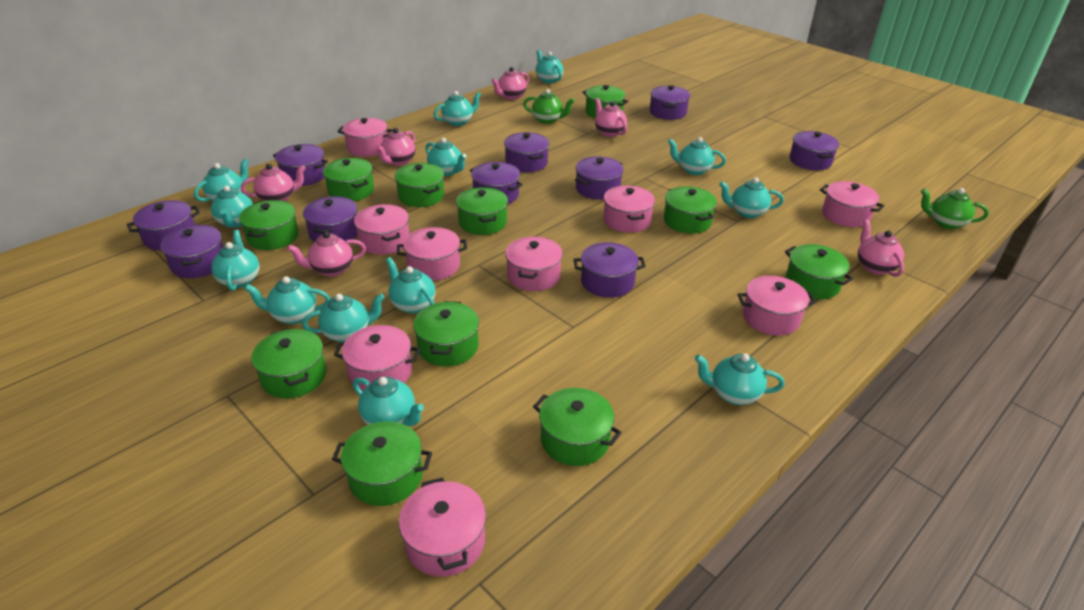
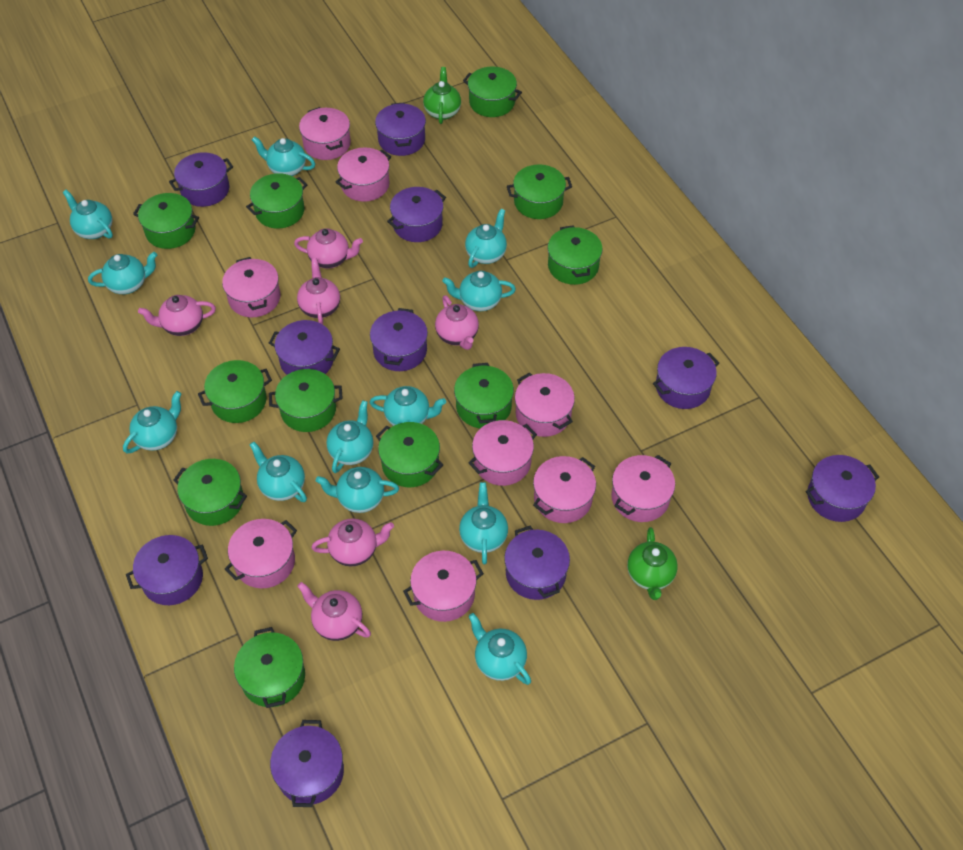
turquoise teapot: 13 -> 12

